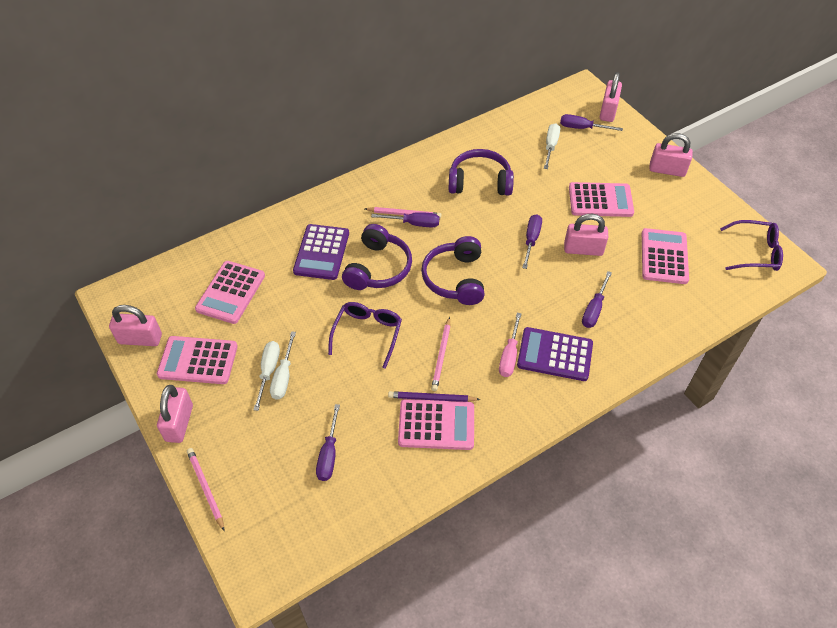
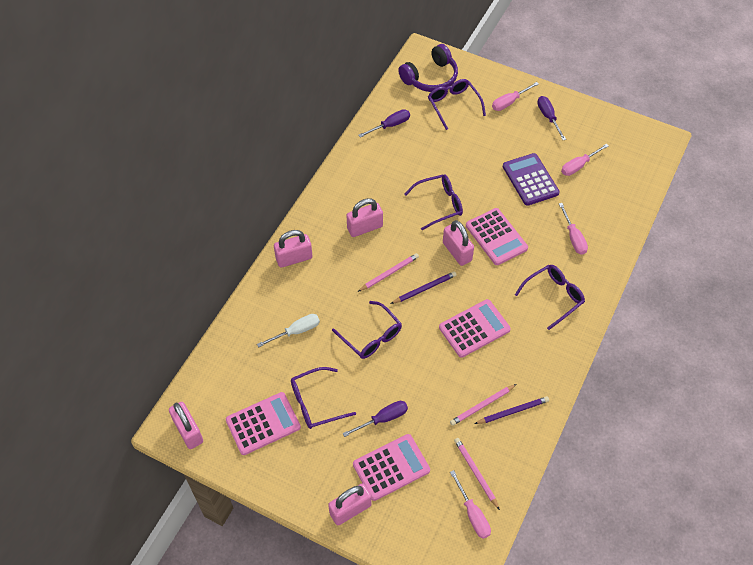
pink calculator: 5 -> 4
pink screwdriver: 1 -> 4
purple calculator: 2 -> 1
purple glasses: 2 -> 5
purple headphones: 3 -> 1
purple pencil: 1 -> 2
purple screwdriver: 5 -> 3
white screwdriver: 3 -> 1

